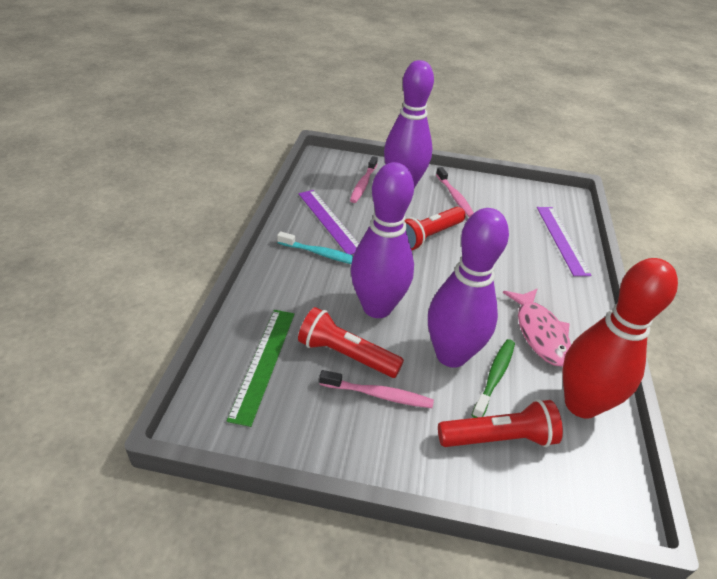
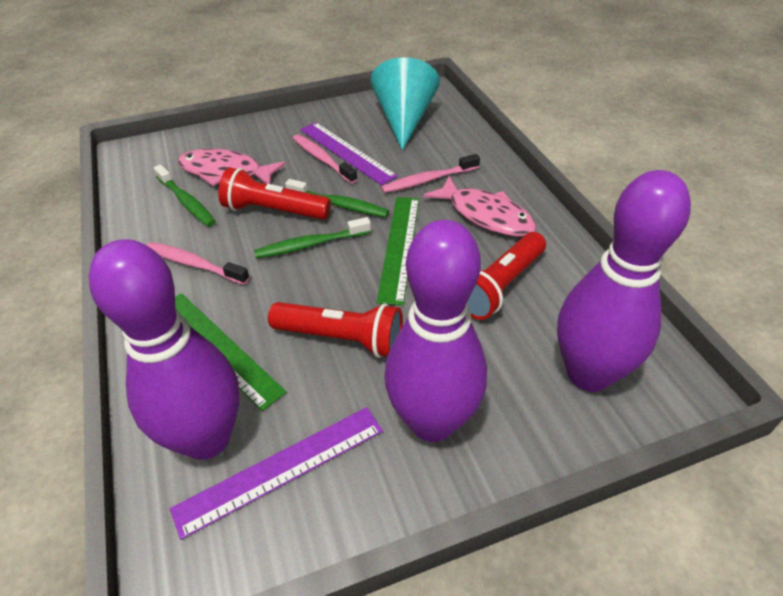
green ruler: 1 -> 2
green toothbrush: 1 -> 3
pink fish: 1 -> 2
red bowling pin: 1 -> 0
turquoise cone: 0 -> 1
turquoise toothbrush: 1 -> 0

